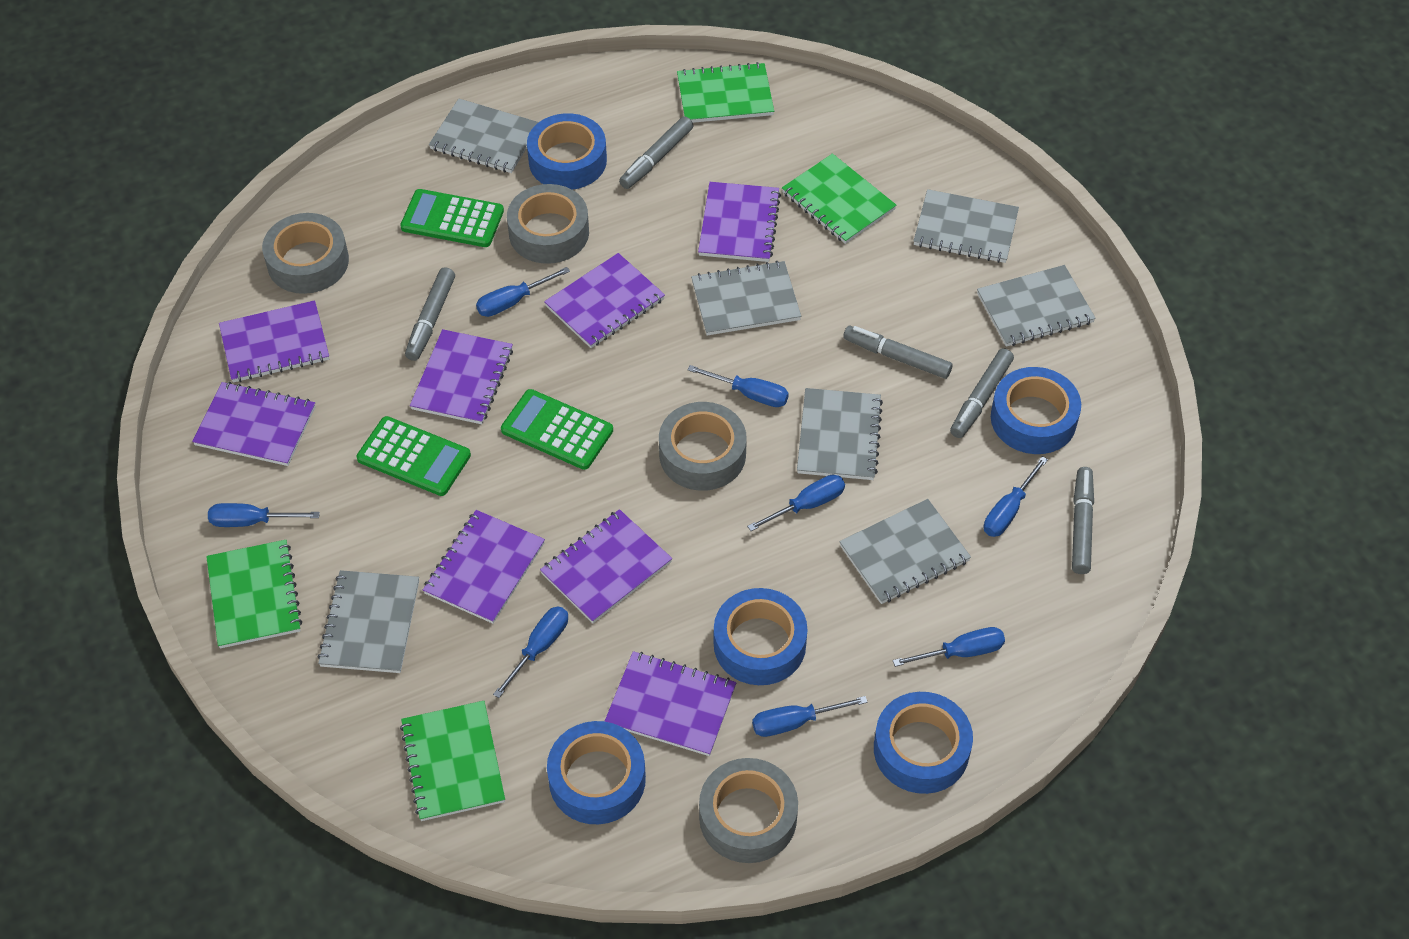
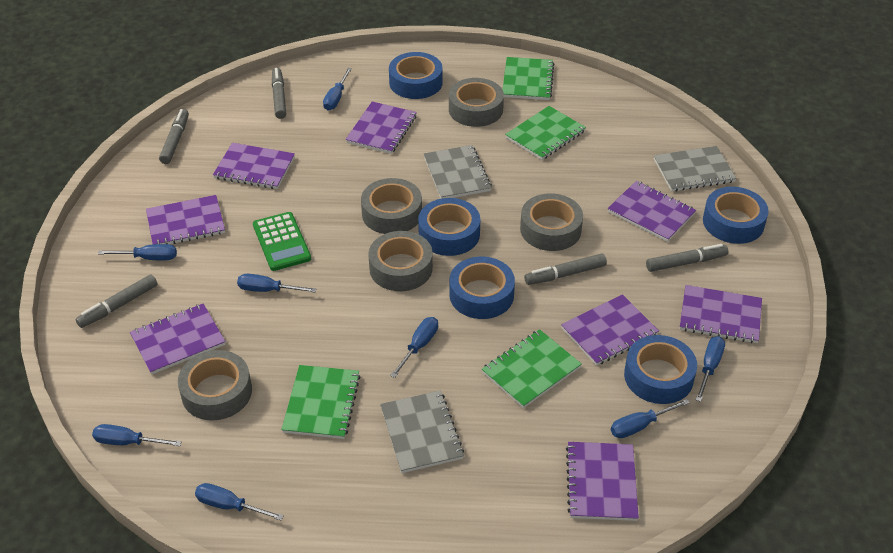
green calculator: 3 -> 1
grey notebook: 7 -> 3
grey tape: 4 -> 5

